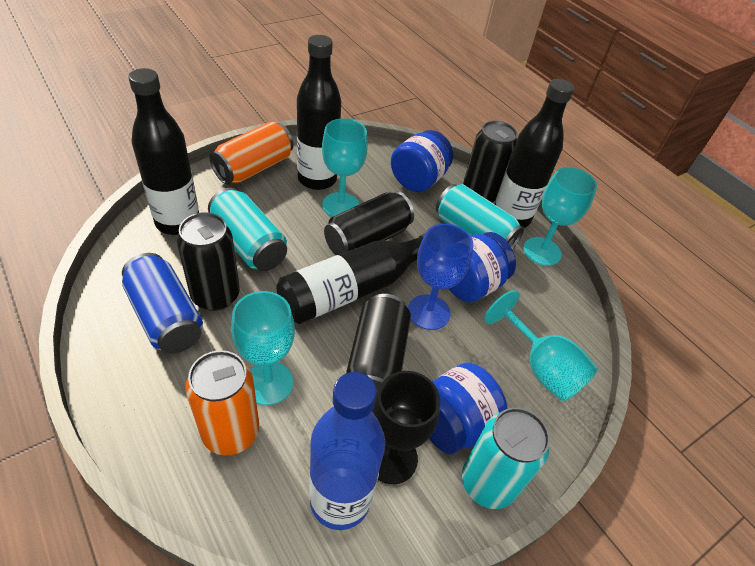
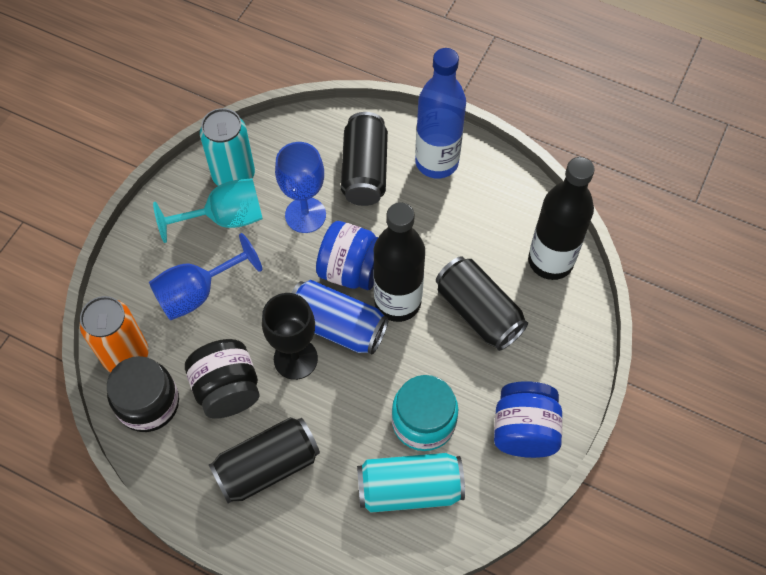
black bottle: 4 -> 2
black can: 4 -> 3
black jar: 0 -> 2
blue goblet: 1 -> 2
blue jar: 3 -> 2
orange can: 2 -> 1
turquoise can: 3 -> 2
turquoise goblet: 4 -> 1
turquoise jar: 0 -> 1

